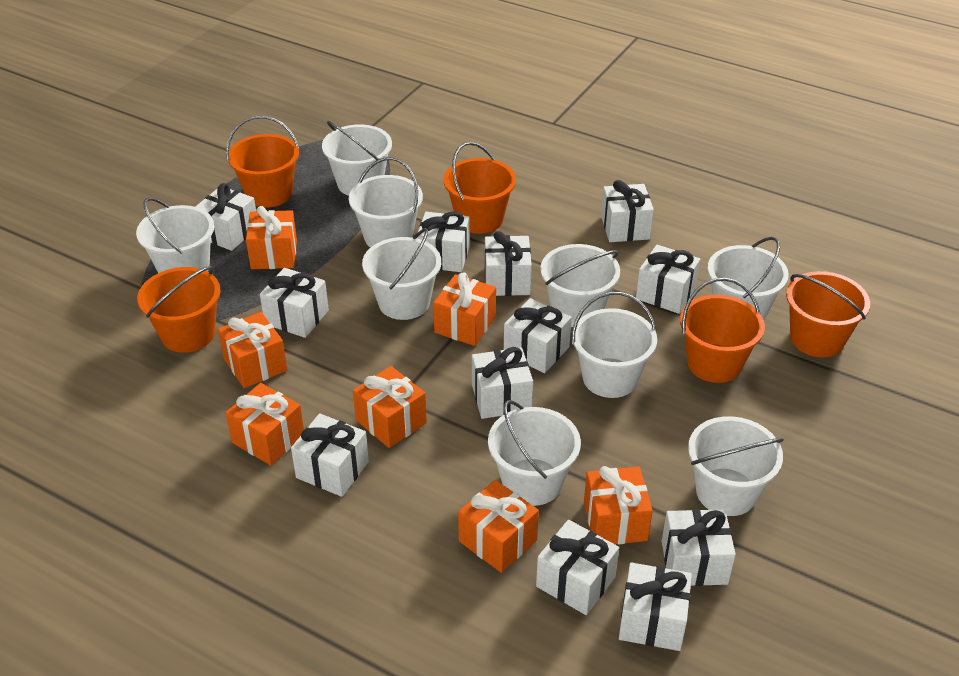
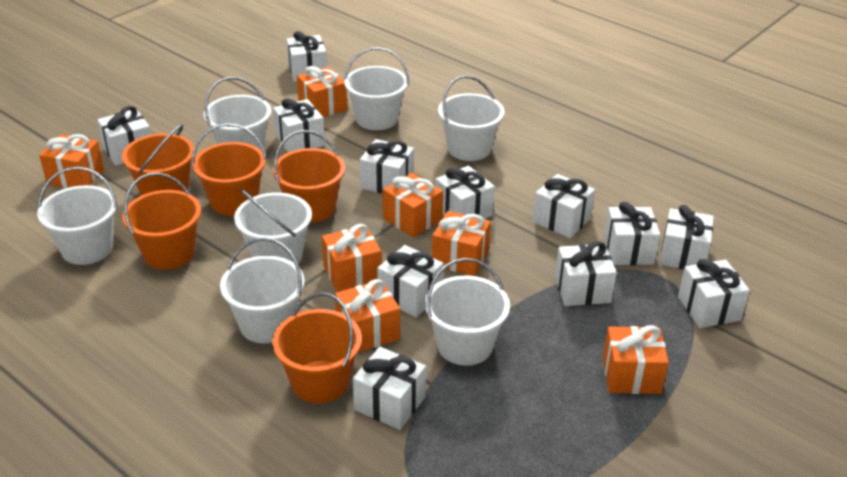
white bucket: 9 -> 7

